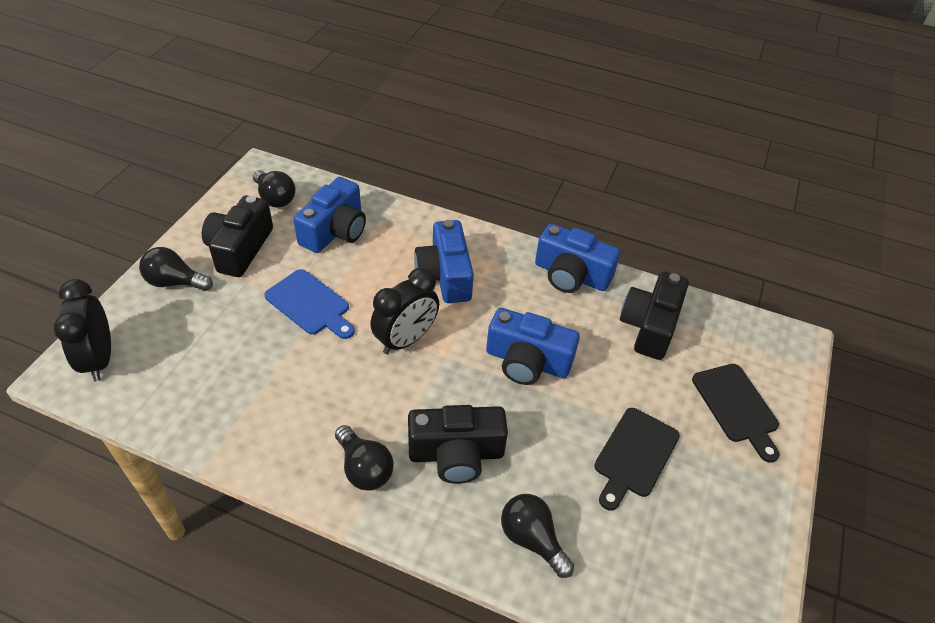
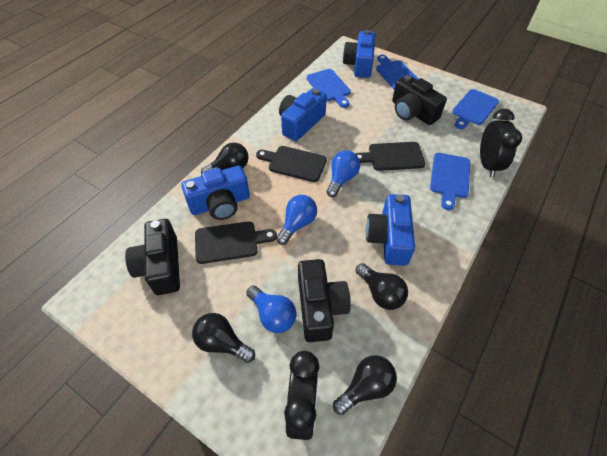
black cutting board: 2 -> 3
blue cutting board: 1 -> 4
blue light bulb: 0 -> 3

